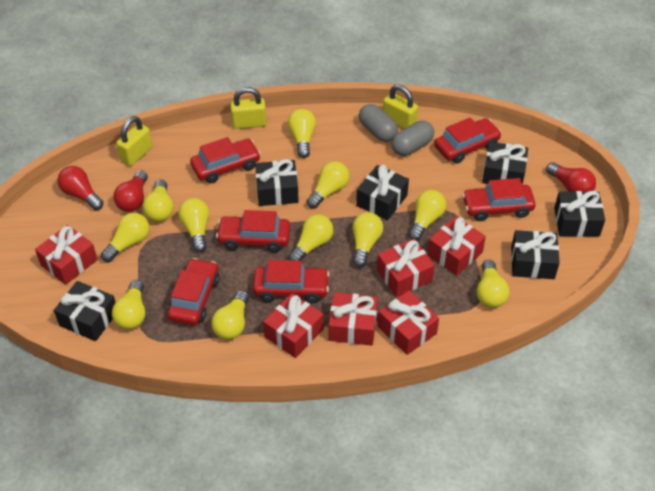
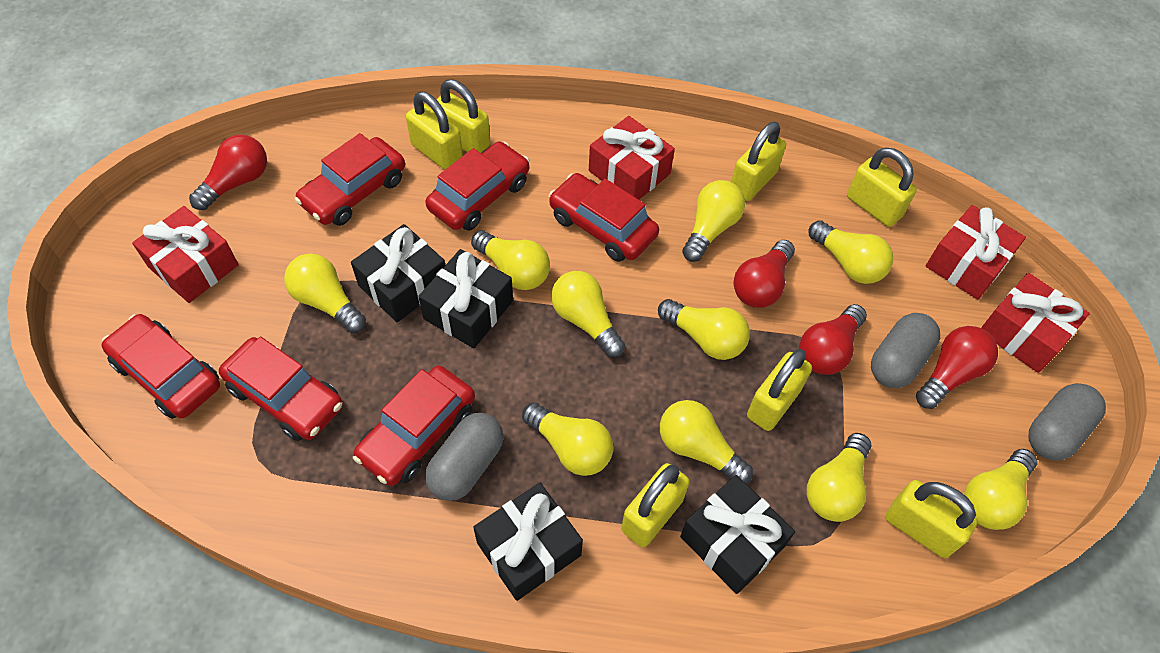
black gift: 6 -> 4
grey capsule: 2 -> 3
red gift: 6 -> 4
red light bulb: 3 -> 4
yellow light bulb: 11 -> 10
yellow padlock: 3 -> 7

